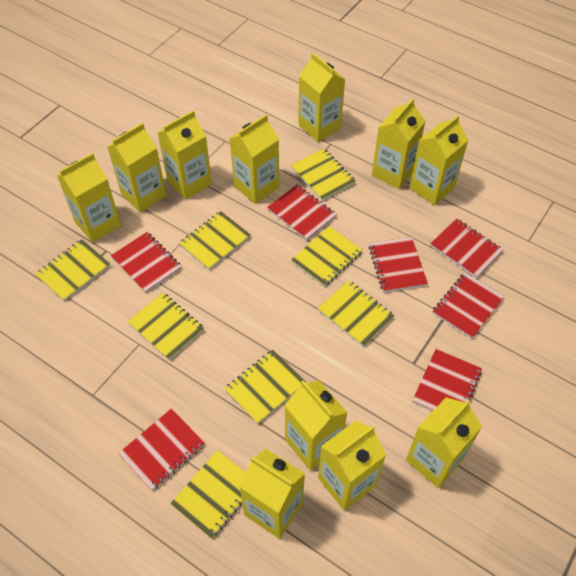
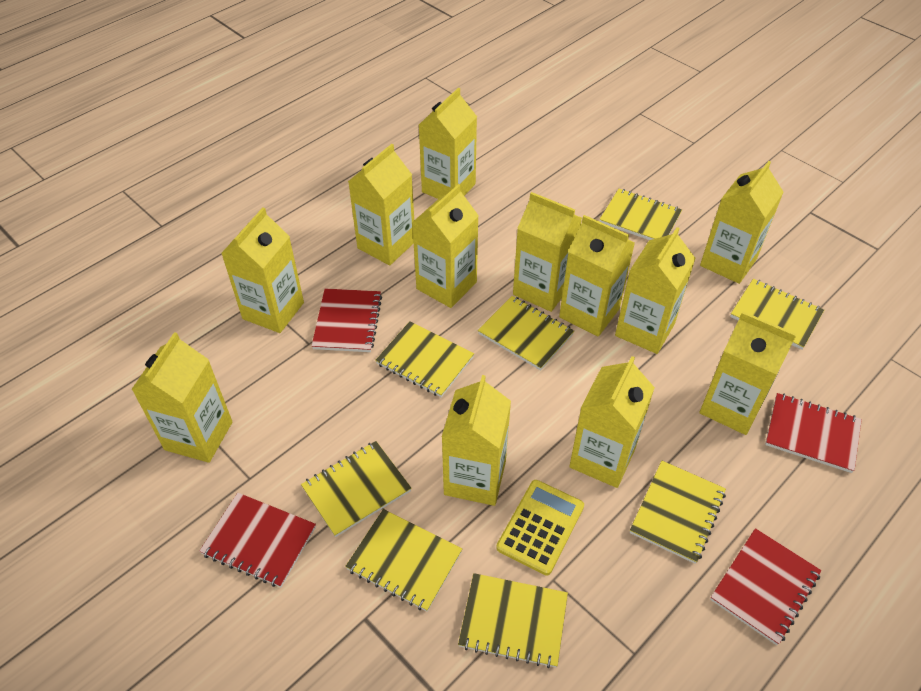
red notebook: 7 -> 4
yellow calculator: 0 -> 1
yellow carton: 11 -> 12

